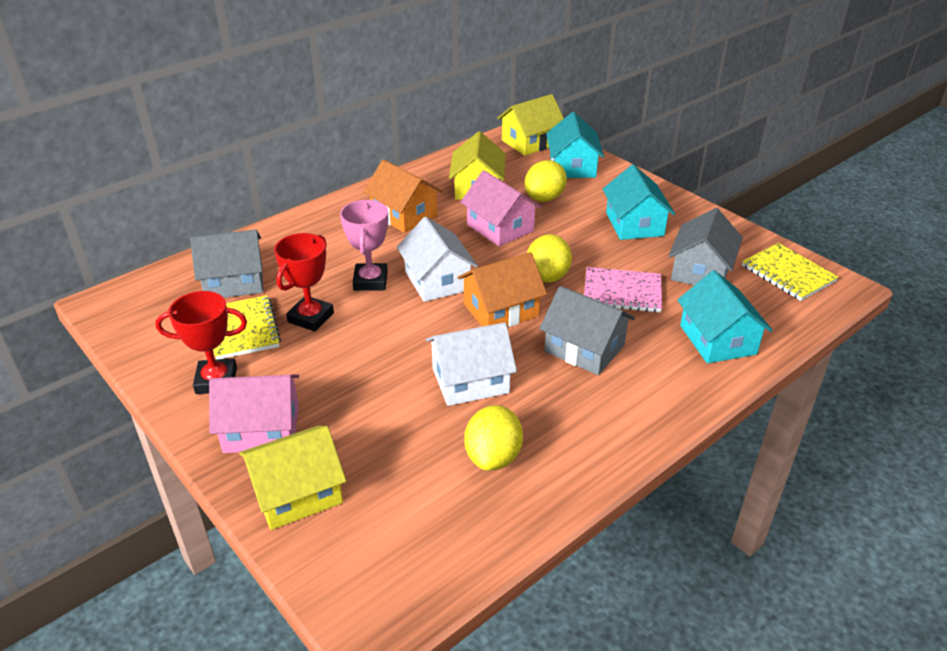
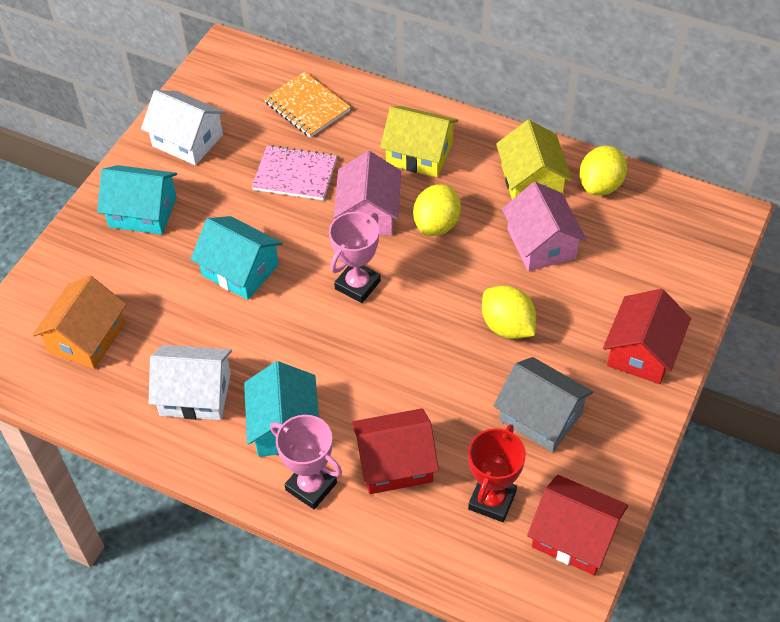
grey house: 3 -> 1
orange house: 2 -> 1
orange notebook: 0 -> 1
pink trophy: 1 -> 2
red house: 0 -> 3
red trophy: 2 -> 1
yellow house: 3 -> 2
yellow notebook: 2 -> 0

